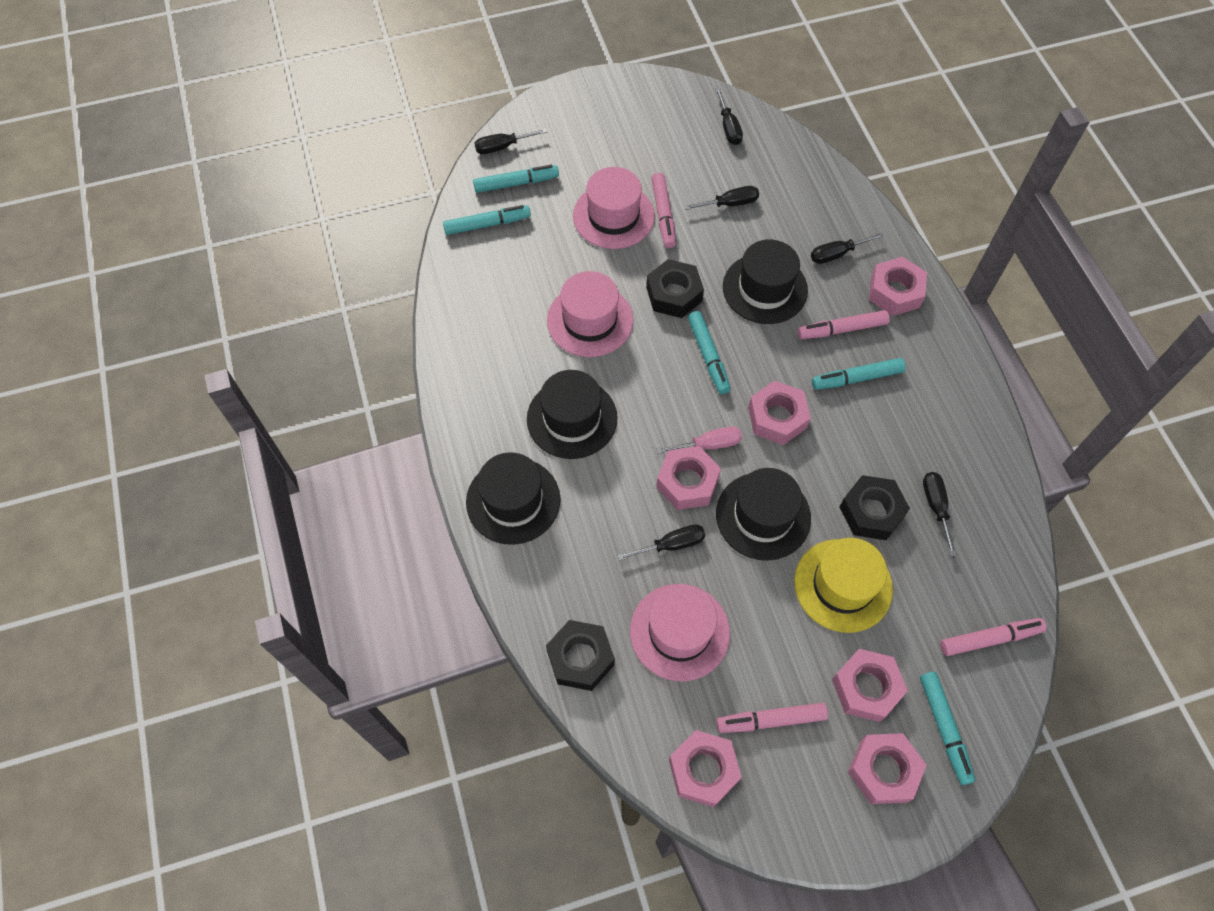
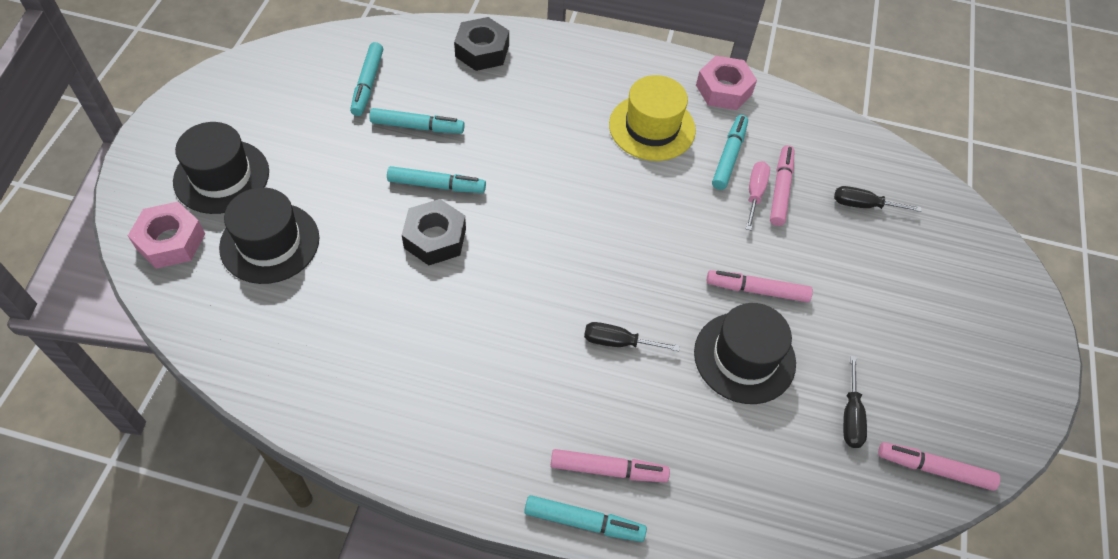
black hat: 4 -> 3
black nut: 3 -> 2
black screwdriver: 6 -> 3
pink hat: 3 -> 0
pink nut: 6 -> 2

